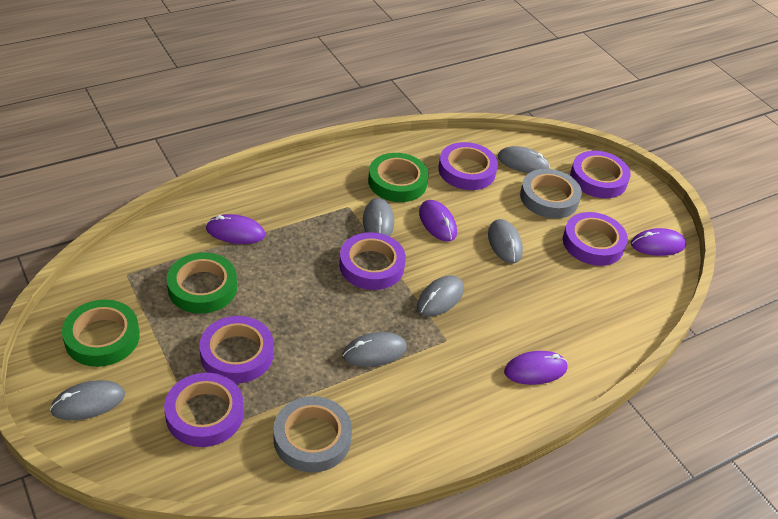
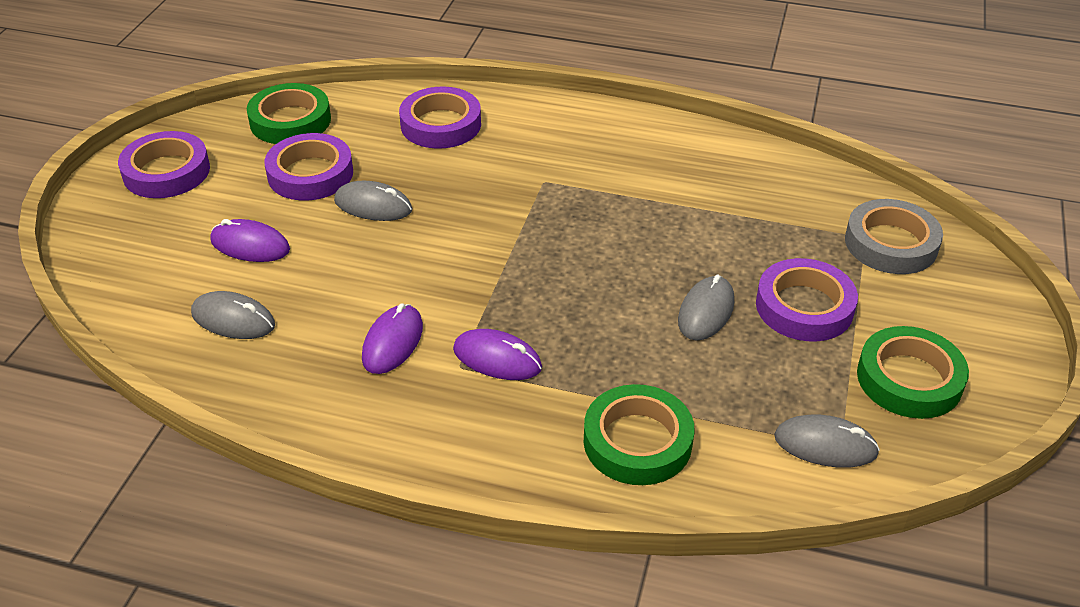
grey mouse: 6 -> 4
grey tape: 2 -> 1
purple mouse: 4 -> 3
purple tape: 6 -> 4

